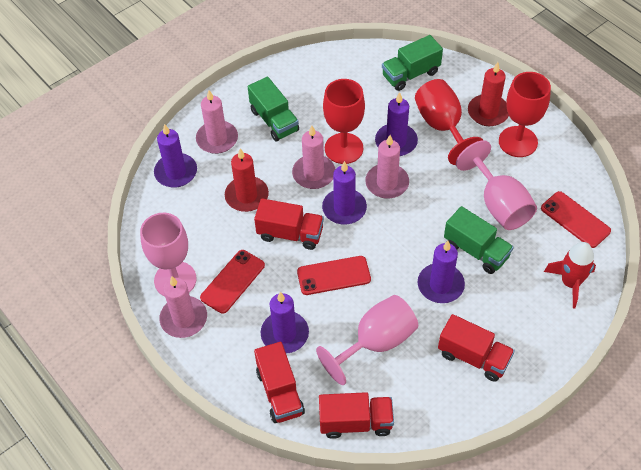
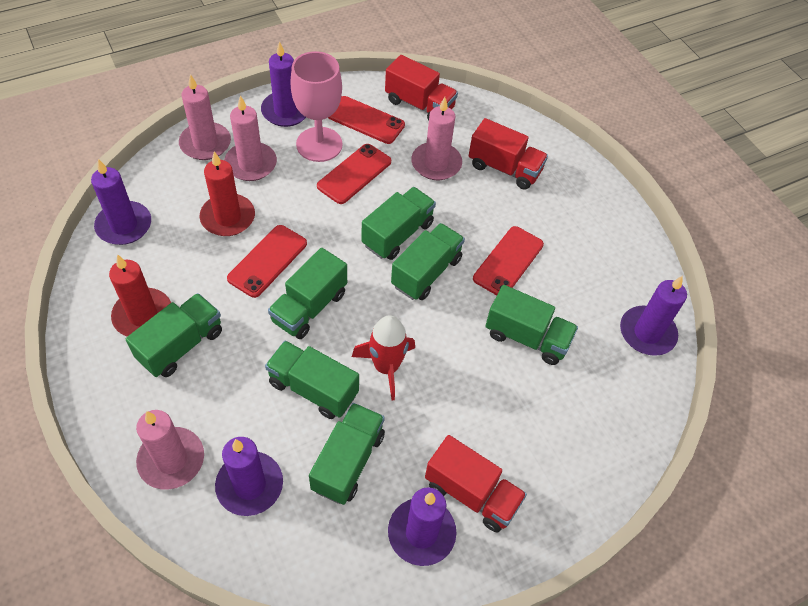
green truck: 3 -> 7
pink goblet: 3 -> 1
red goblet: 3 -> 0
red phone: 3 -> 4
red truck: 4 -> 3

